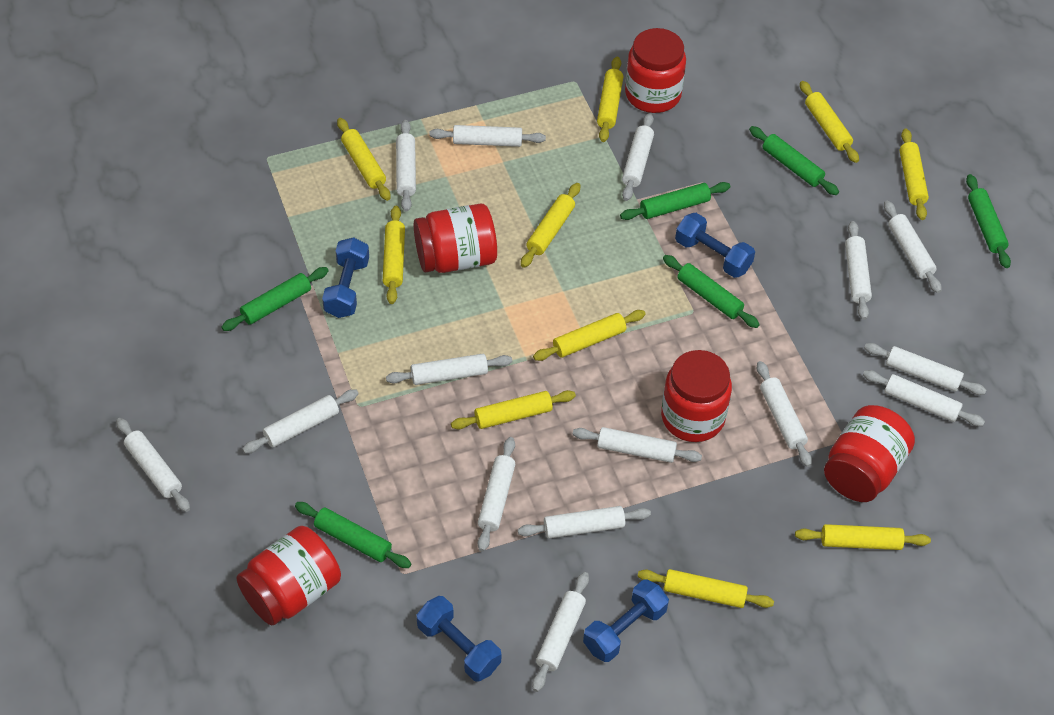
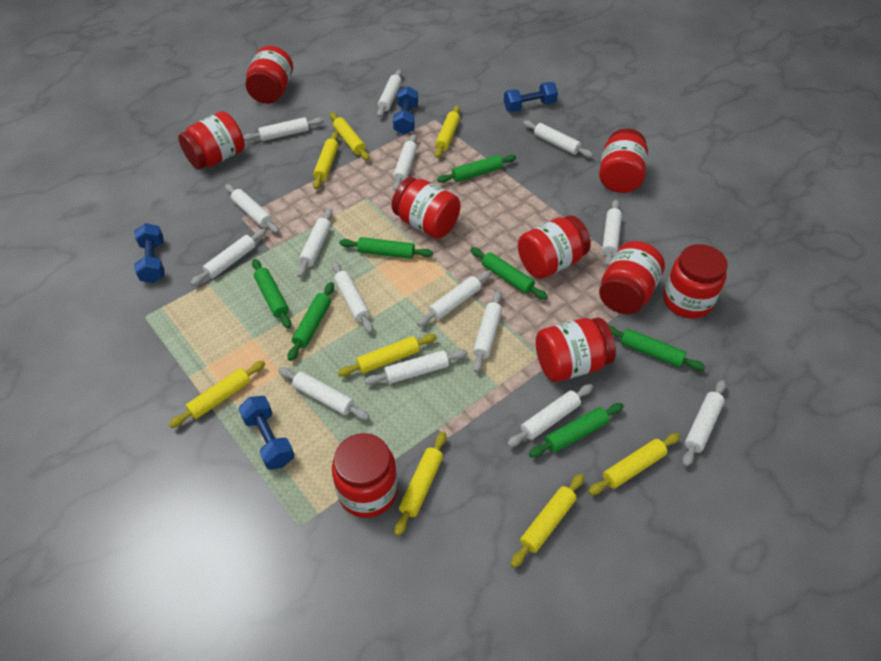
green rolling pin: 6 -> 7
red jar: 5 -> 9
yellow rolling pin: 10 -> 8

